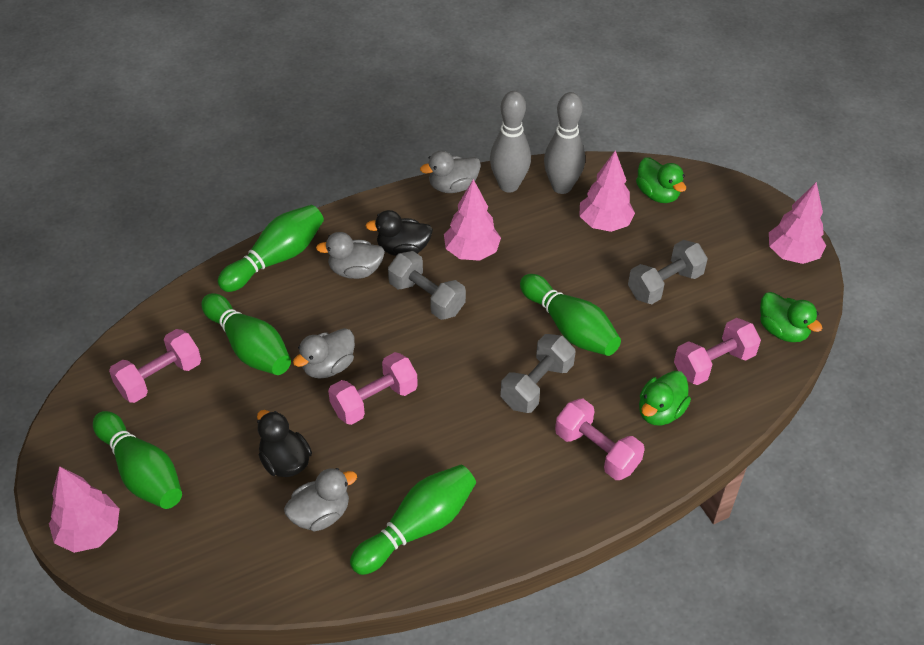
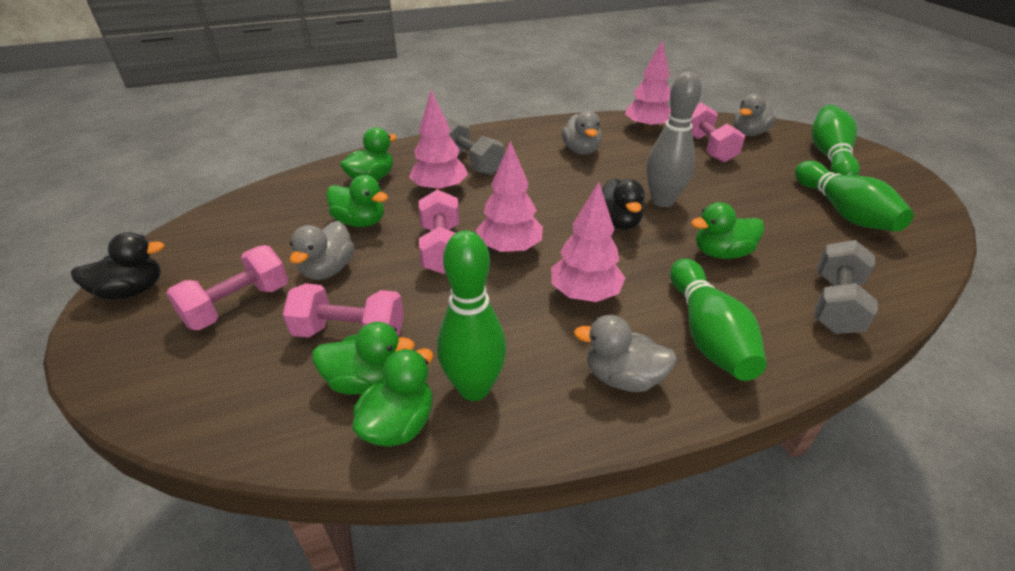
green bowling pin: 5 -> 4
green duck: 3 -> 5
grey bowling pin: 2 -> 1
grey dumbbell: 3 -> 2

